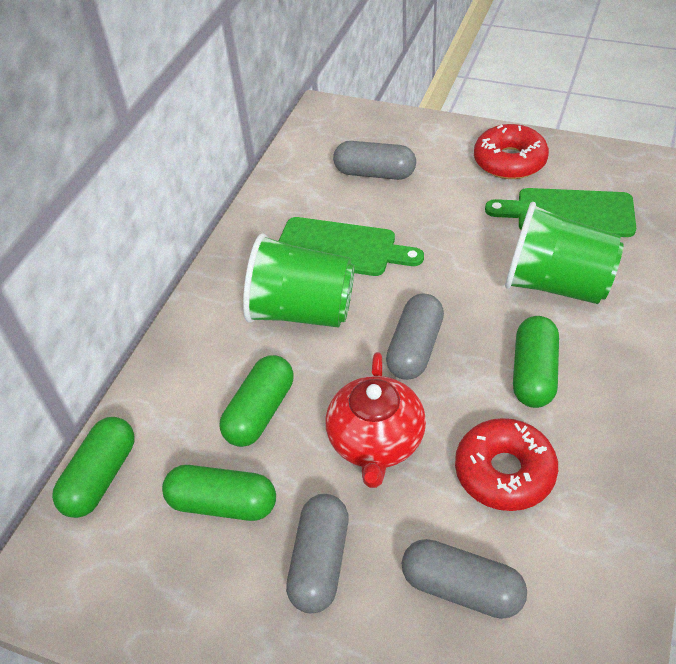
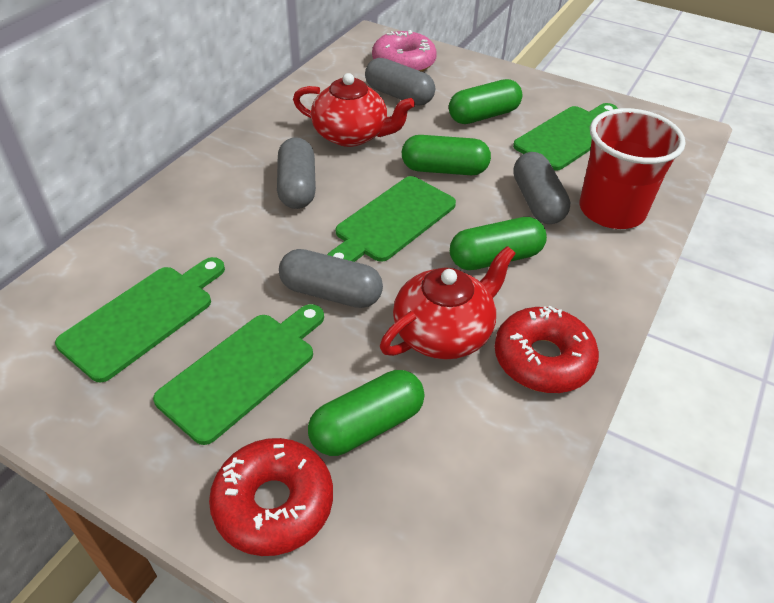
green cup: 2 -> 0
green cutting board: 2 -> 4
pink donut: 0 -> 1
red cup: 0 -> 1
red teapot: 1 -> 2

